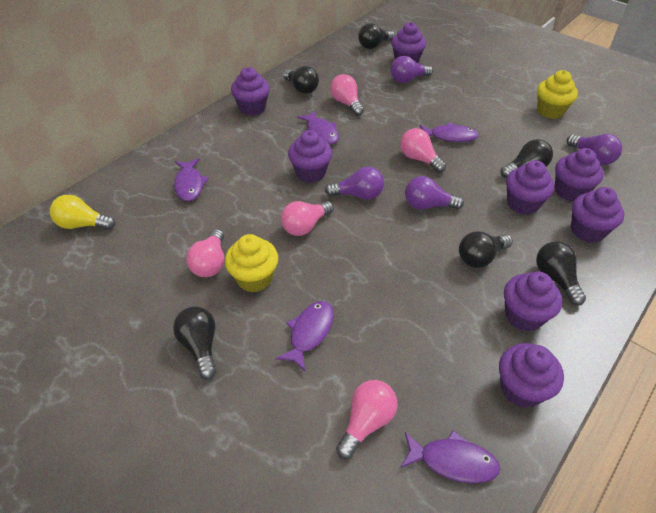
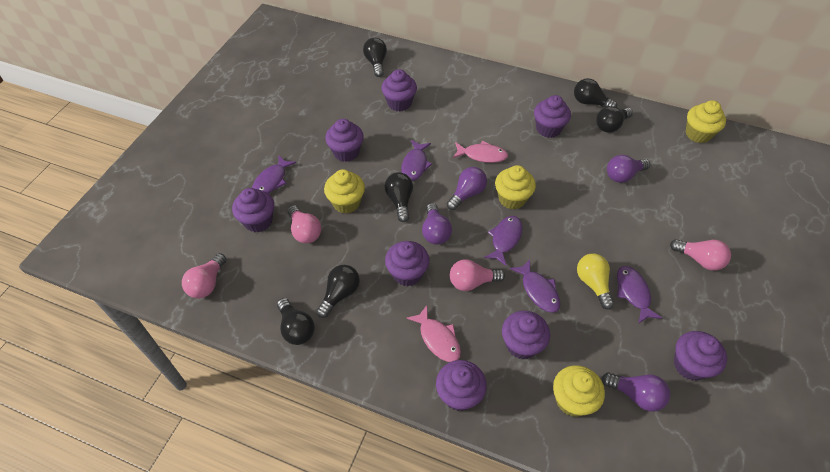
pink fish: 0 -> 2
pink light bulb: 5 -> 4
yellow cupcake: 2 -> 4

